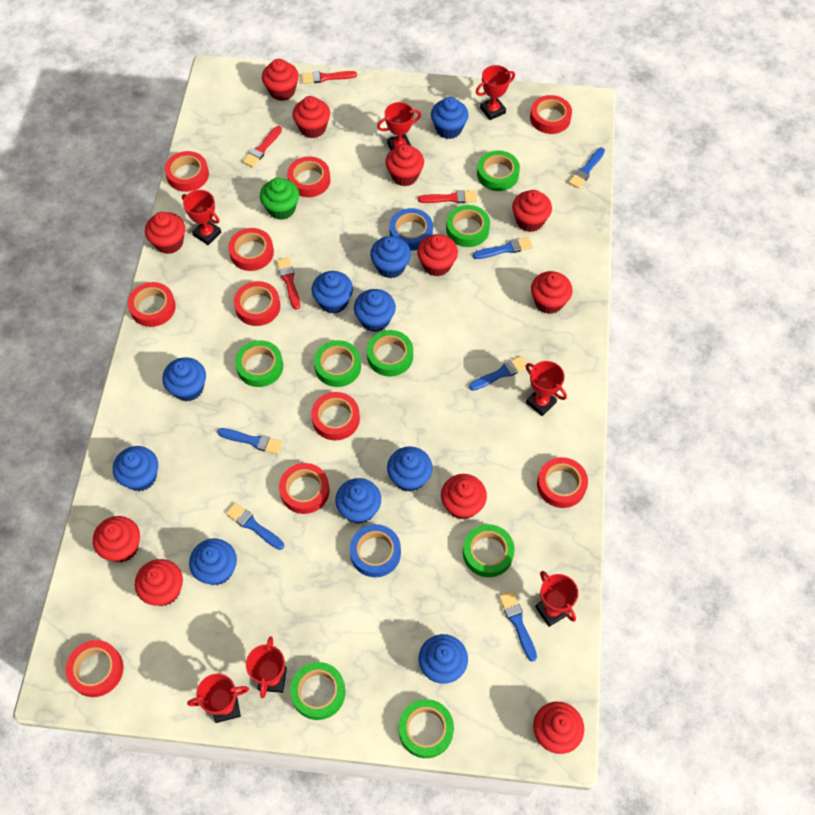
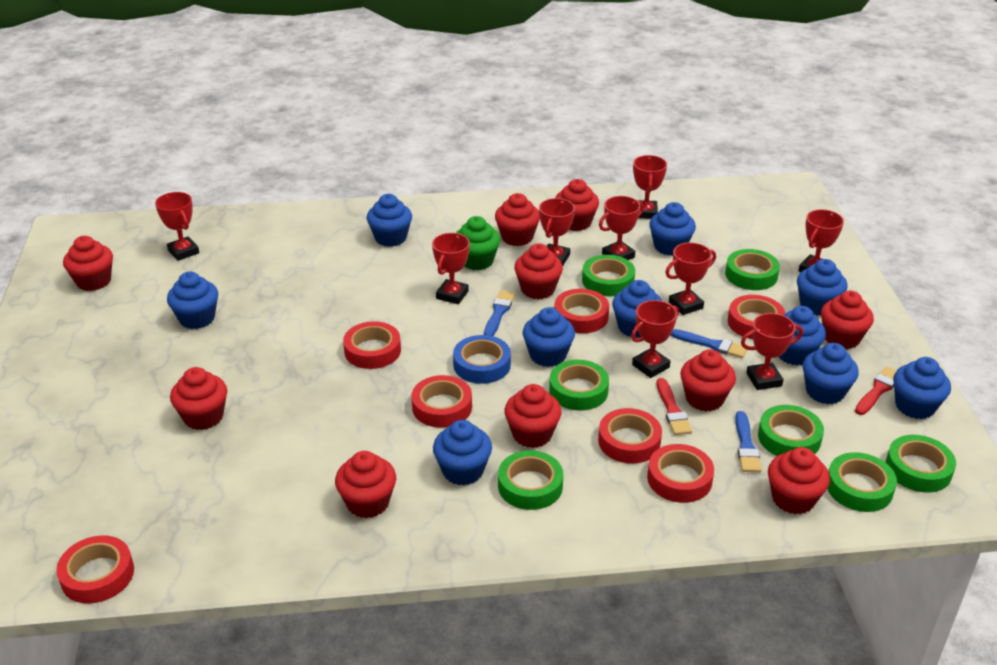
blue brush: 6 -> 3
blue tape: 2 -> 1
green tape: 8 -> 7
red brush: 4 -> 2
red cupcake: 11 -> 10
red tape: 10 -> 7
red trophy: 7 -> 9

